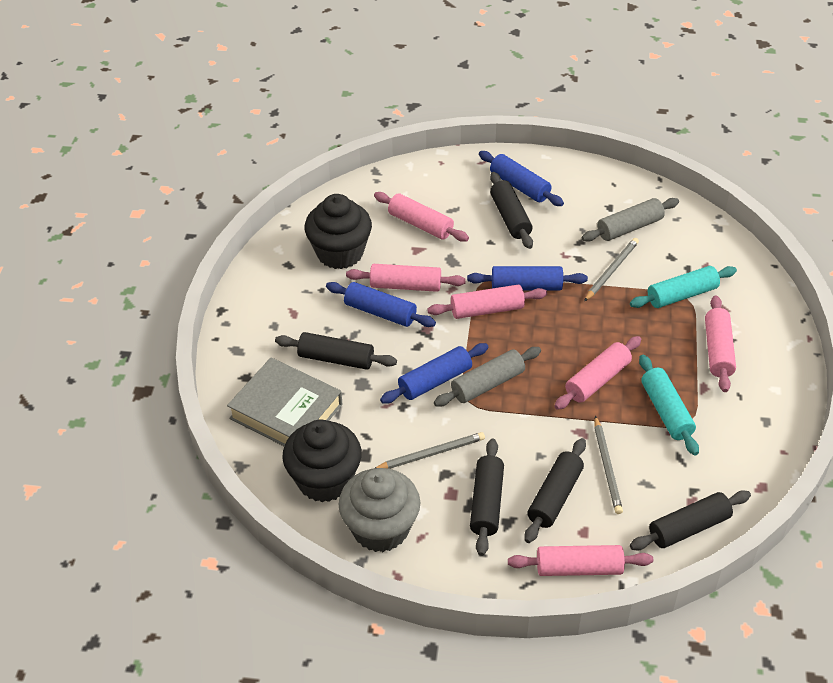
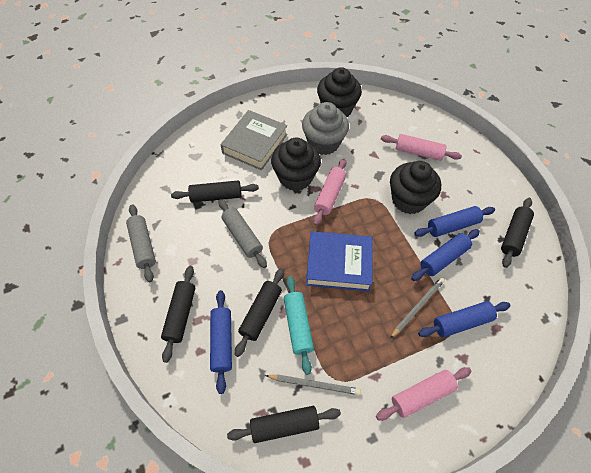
black cupcake: 2 -> 3
blue book: 0 -> 1
grey pencil: 3 -> 2
pink rolling pin: 6 -> 3
turquoise rolling pin: 2 -> 1

